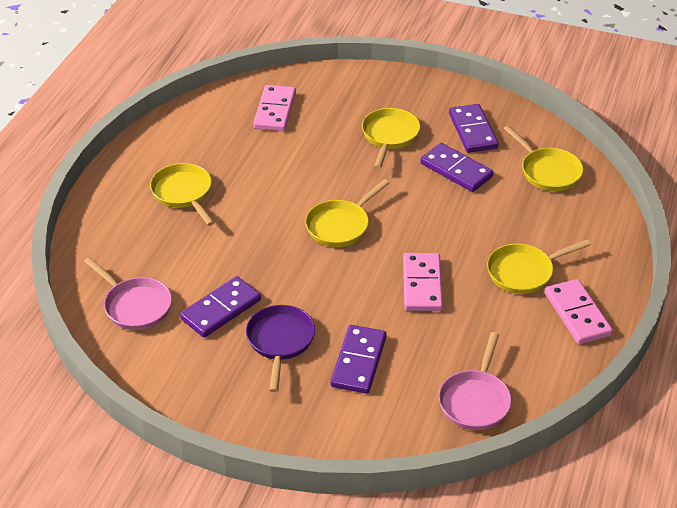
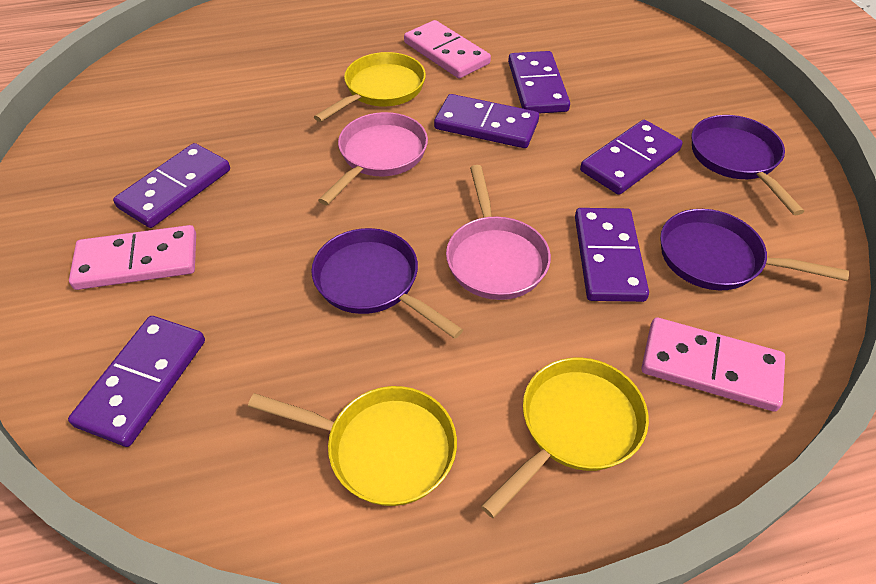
purple domino: 4 -> 6
purple pan: 1 -> 3
yellow pan: 5 -> 3

